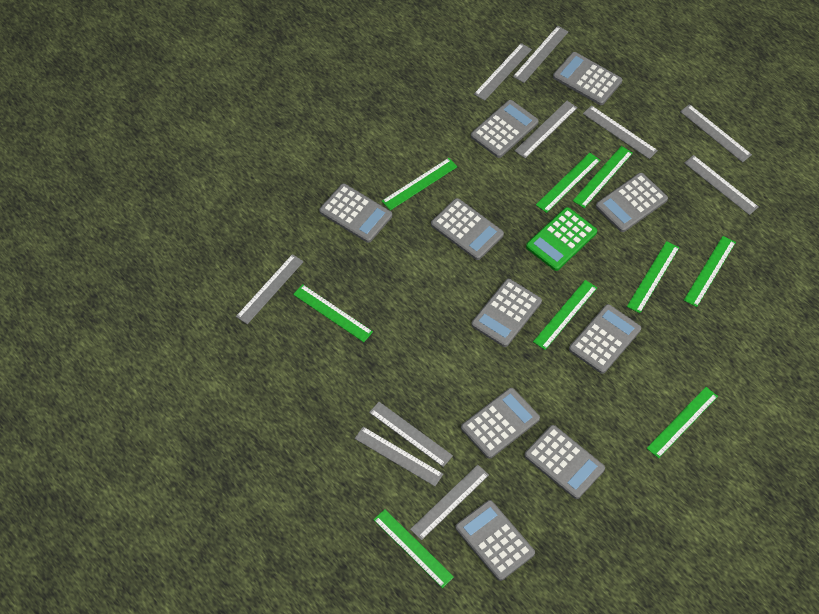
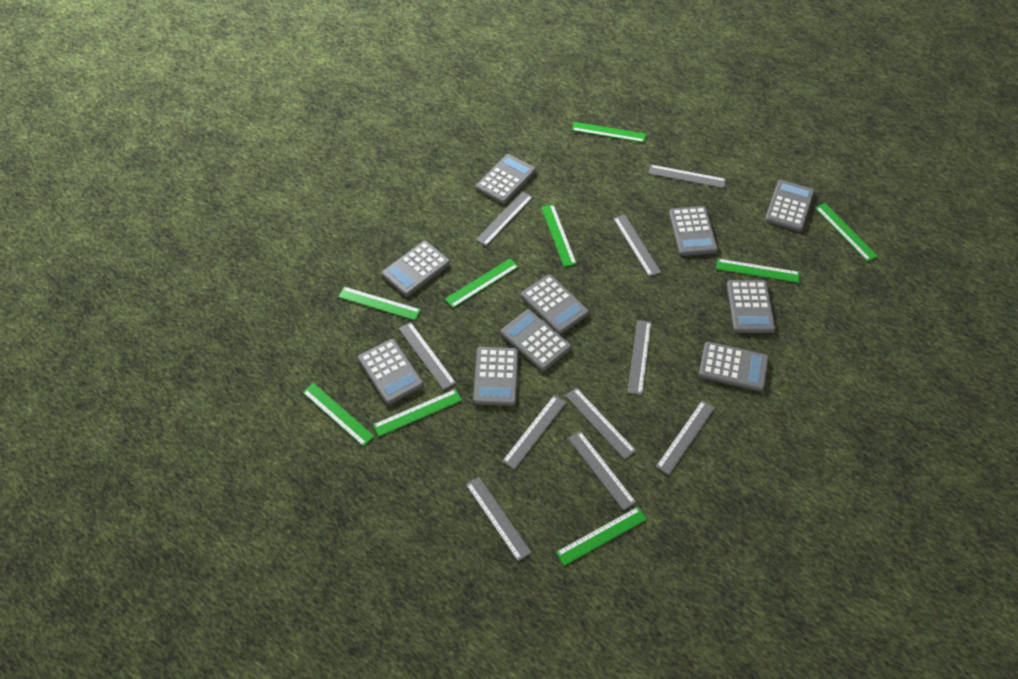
green calculator: 1 -> 0

